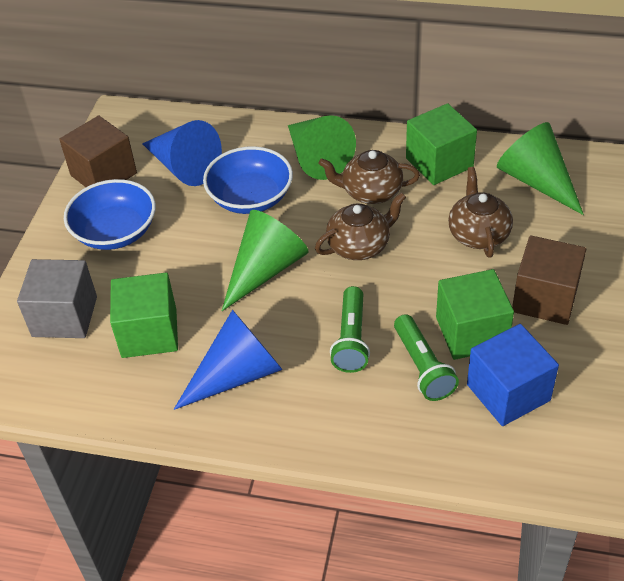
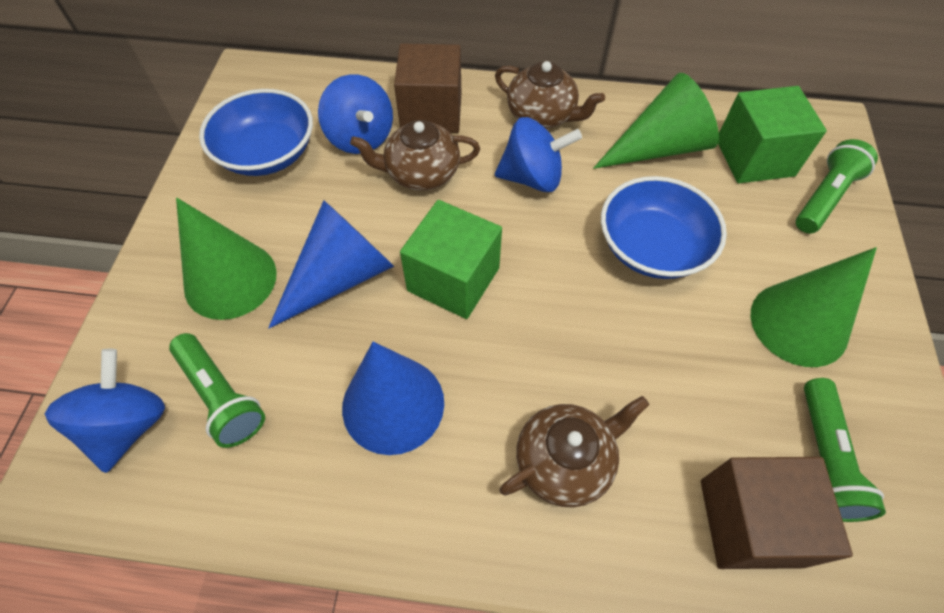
blue cube: 1 -> 0
blue spinning top: 0 -> 3
green cube: 3 -> 2
green flashlight: 2 -> 3
grey cube: 1 -> 0

